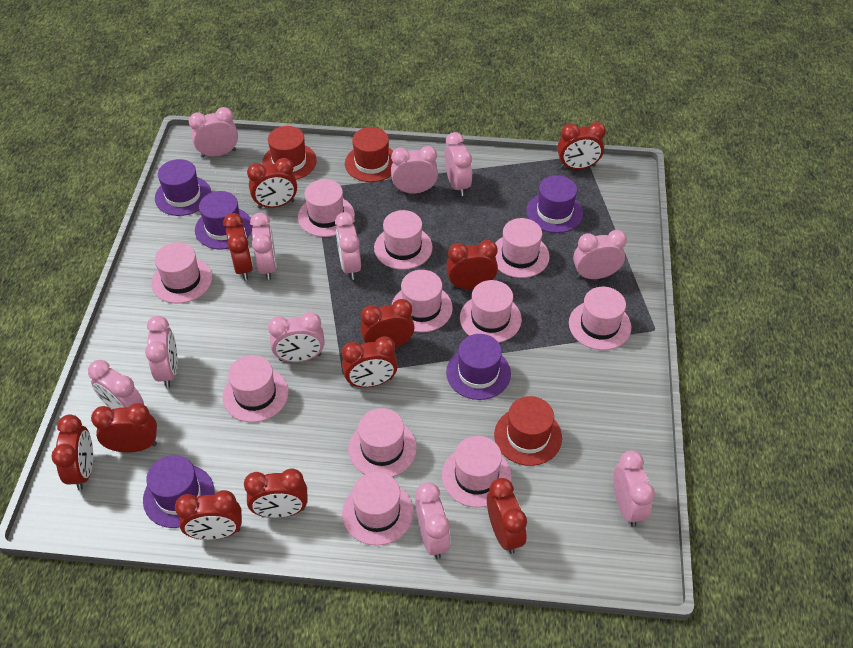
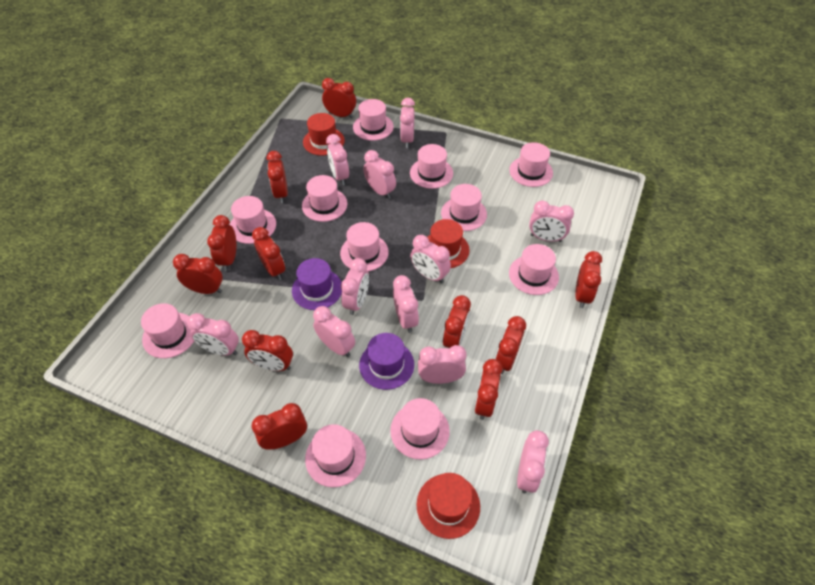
purple hat: 5 -> 2

